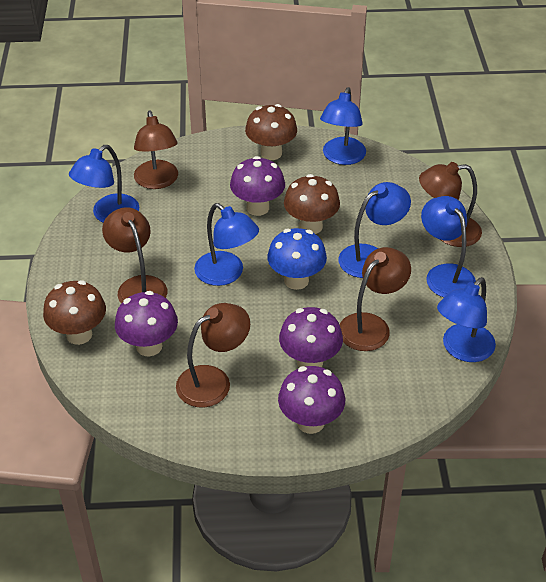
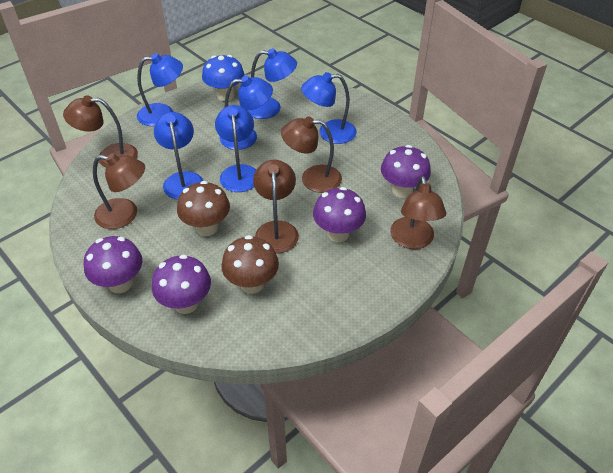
brown mushroom: 3 -> 2

